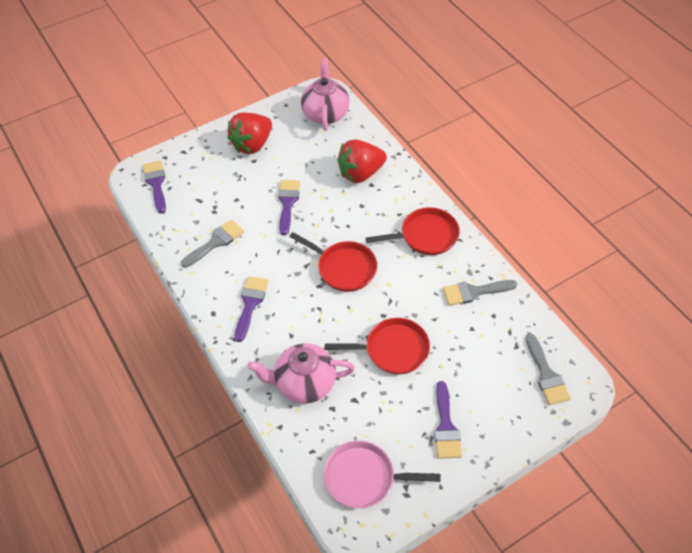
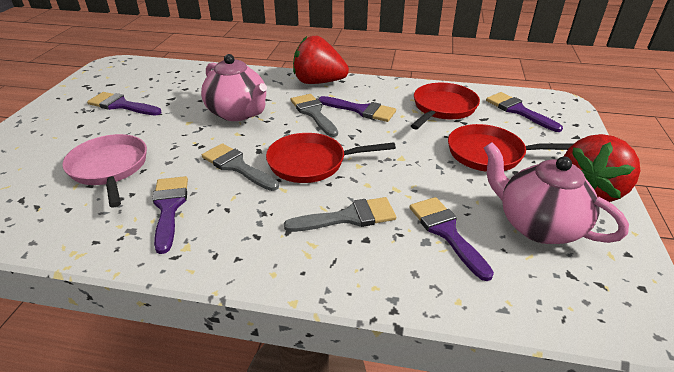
purple brush: 4 -> 5

